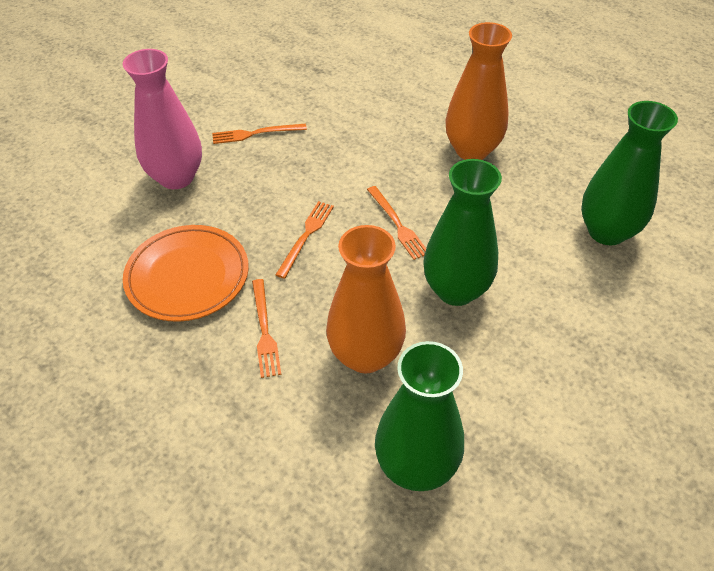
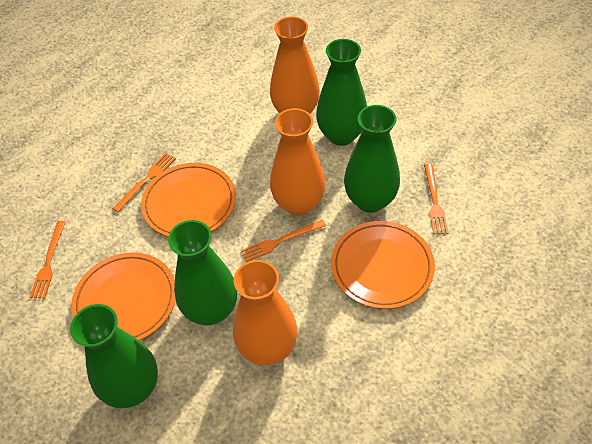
green vase: 3 -> 4
orange plate: 1 -> 3
orange vase: 2 -> 3
pink vase: 1 -> 0

